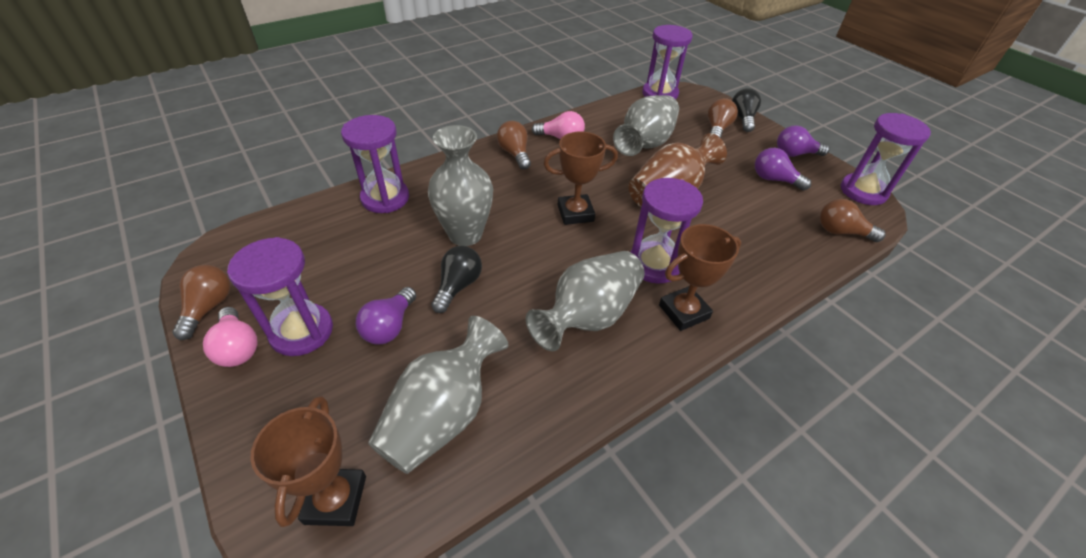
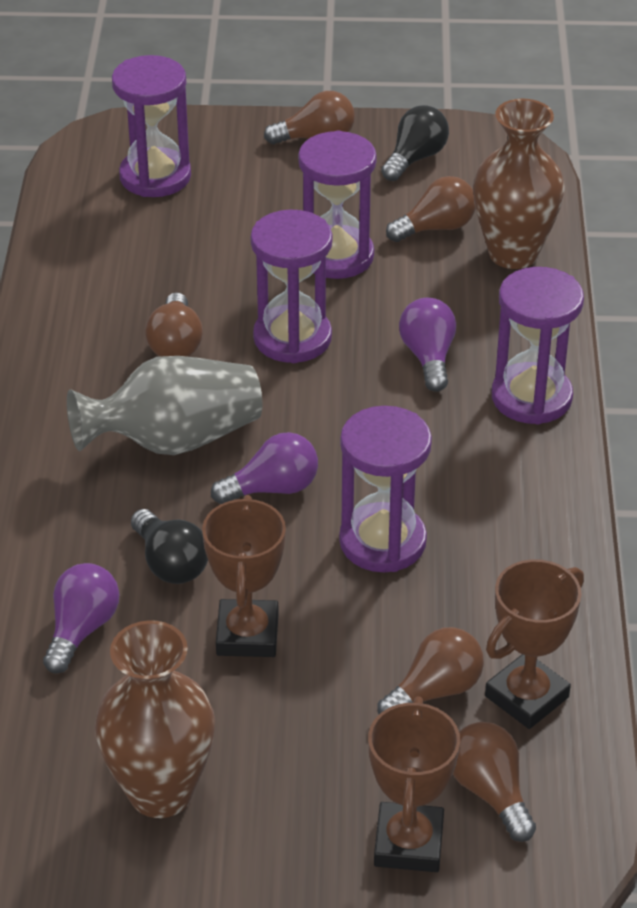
brown light bulb: 4 -> 5
brown vase: 1 -> 2
grey vase: 4 -> 1
pink light bulb: 2 -> 0

